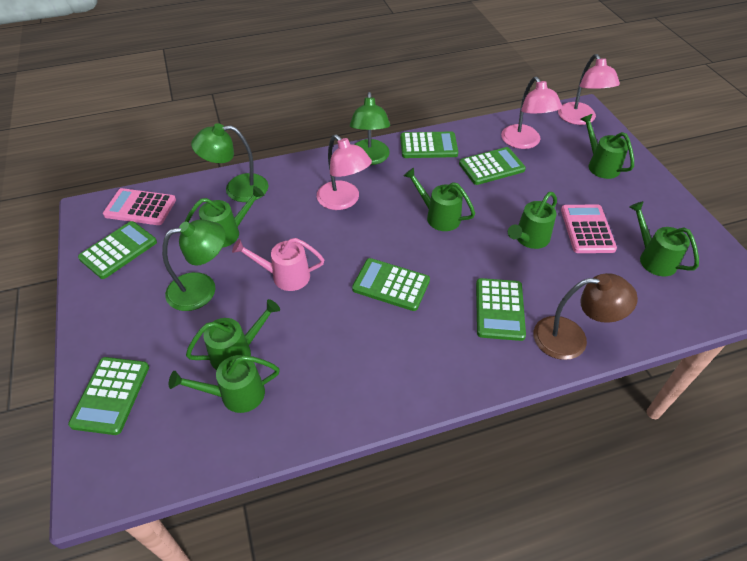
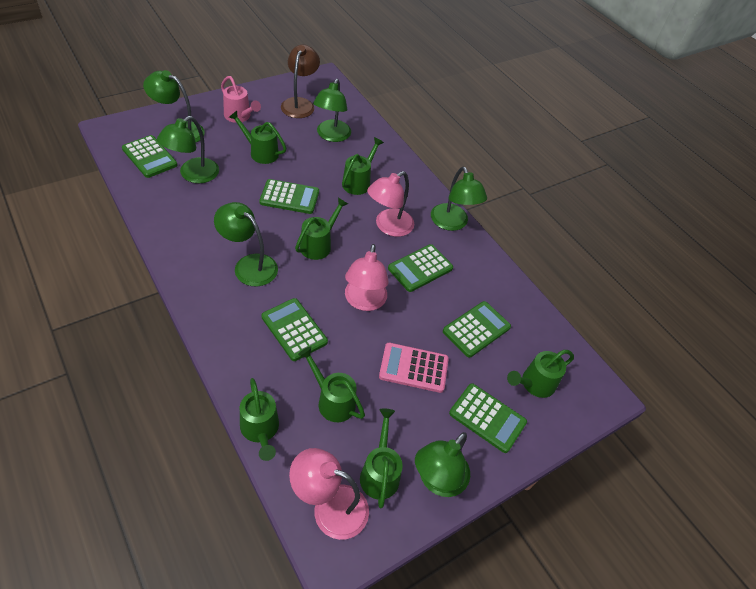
green lamp: 3 -> 6
pink calculator: 2 -> 1

